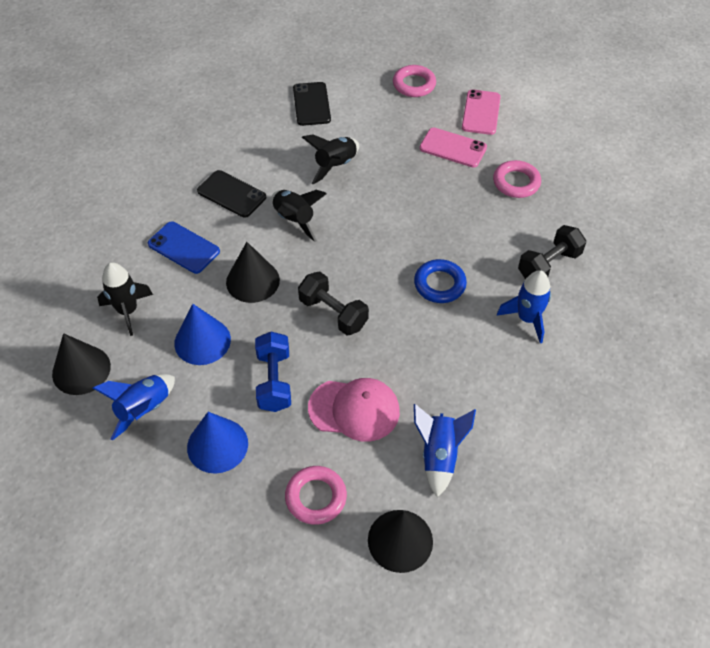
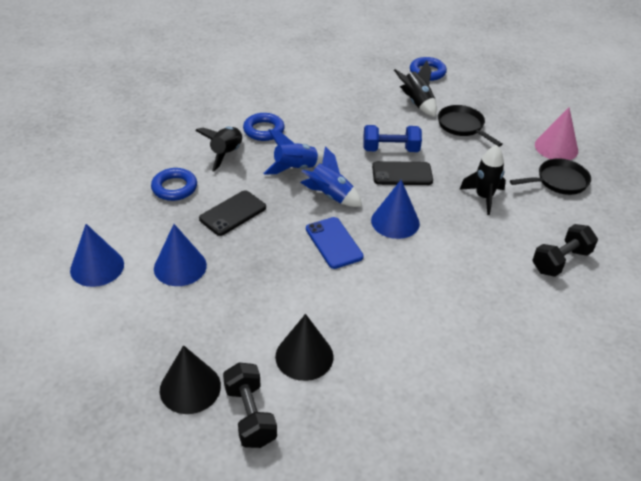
black cone: 3 -> 2
black pan: 0 -> 2
blue cone: 2 -> 3
blue ring: 1 -> 3
blue rocket: 3 -> 2
pink cap: 1 -> 0
pink cone: 0 -> 1
pink phone: 2 -> 0
pink ring: 3 -> 0

